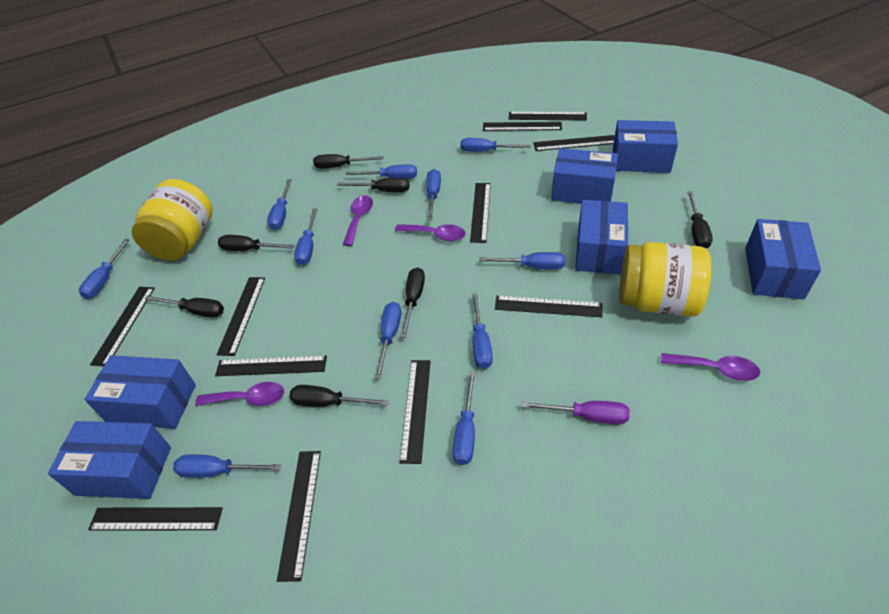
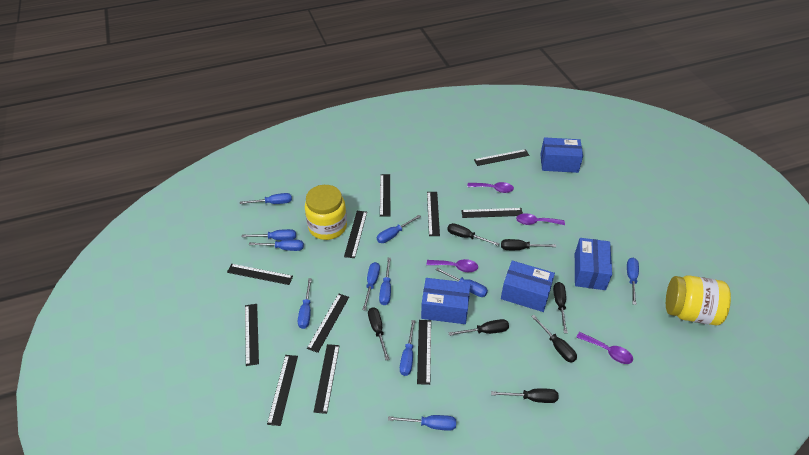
blue box: 6 -> 4
purple screwdriver: 1 -> 0

